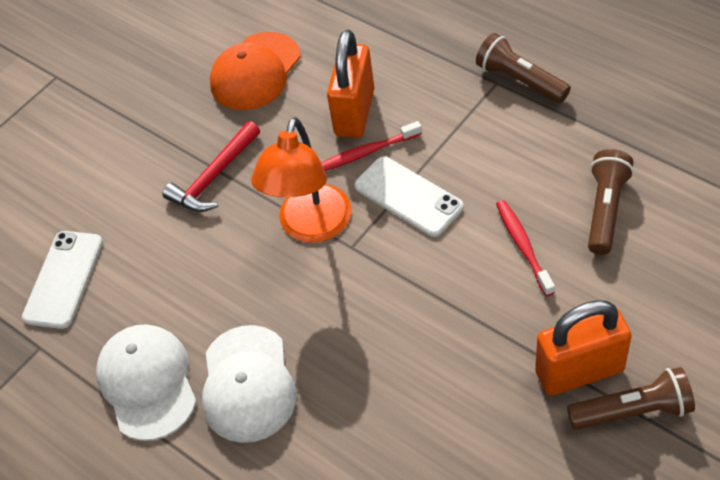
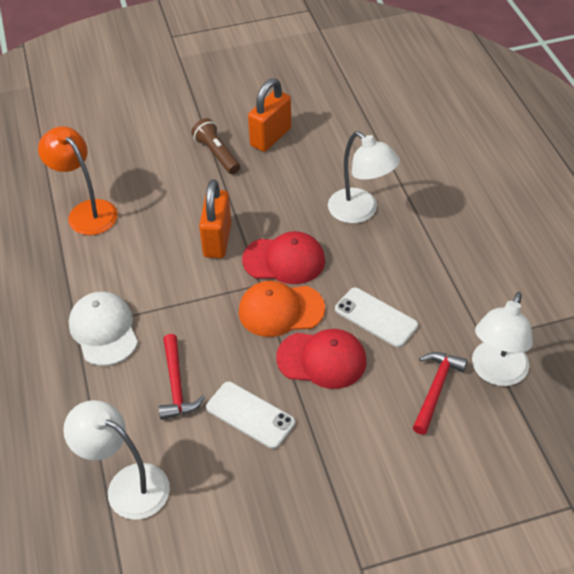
brown flashlight: 3 -> 1
red cap: 0 -> 2
red hammer: 1 -> 2
red toothbrush: 2 -> 0
white cap: 2 -> 1
white lamp: 0 -> 3

